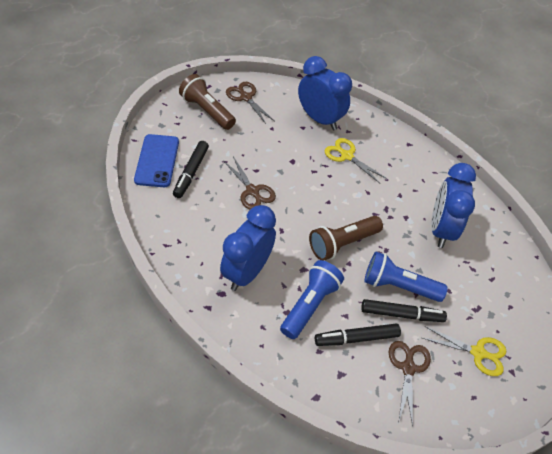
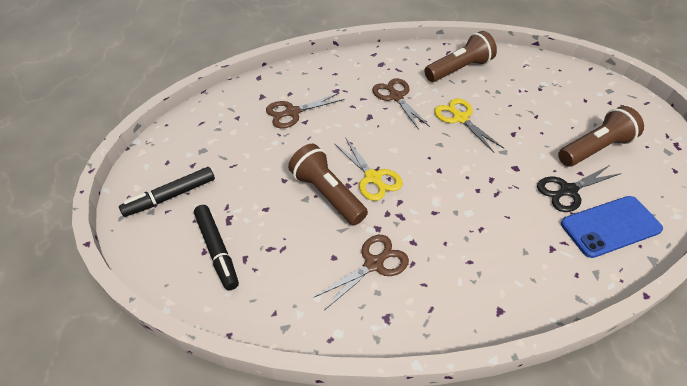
black marker: 3 -> 2
black scissors: 0 -> 1
blue clock: 3 -> 0
blue flashlight: 2 -> 0
brown flashlight: 2 -> 3

